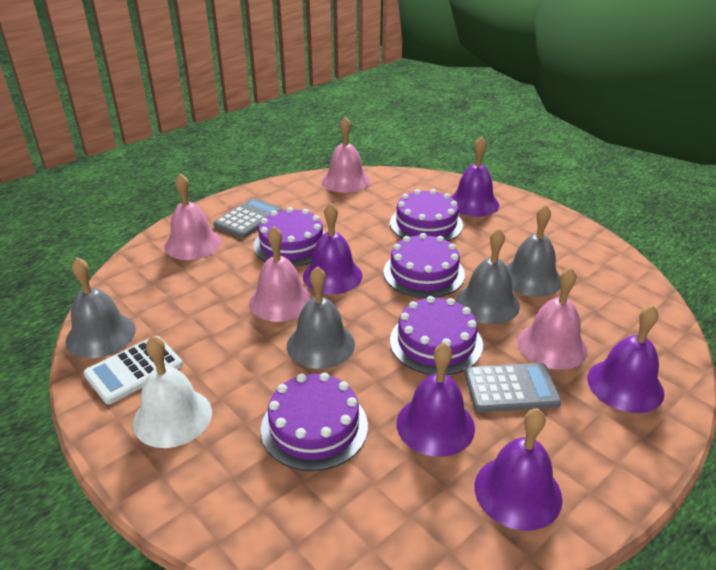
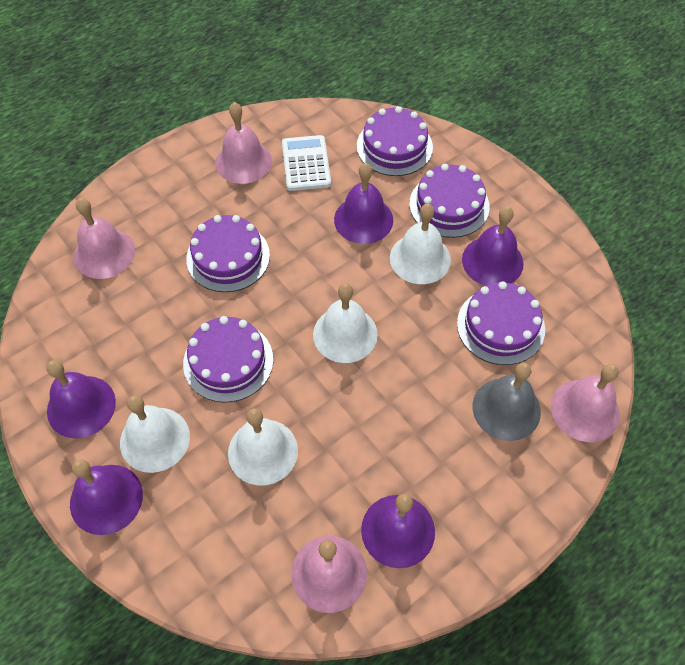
grey bell: 4 -> 1
grey calculator: 2 -> 0
white bell: 1 -> 4

